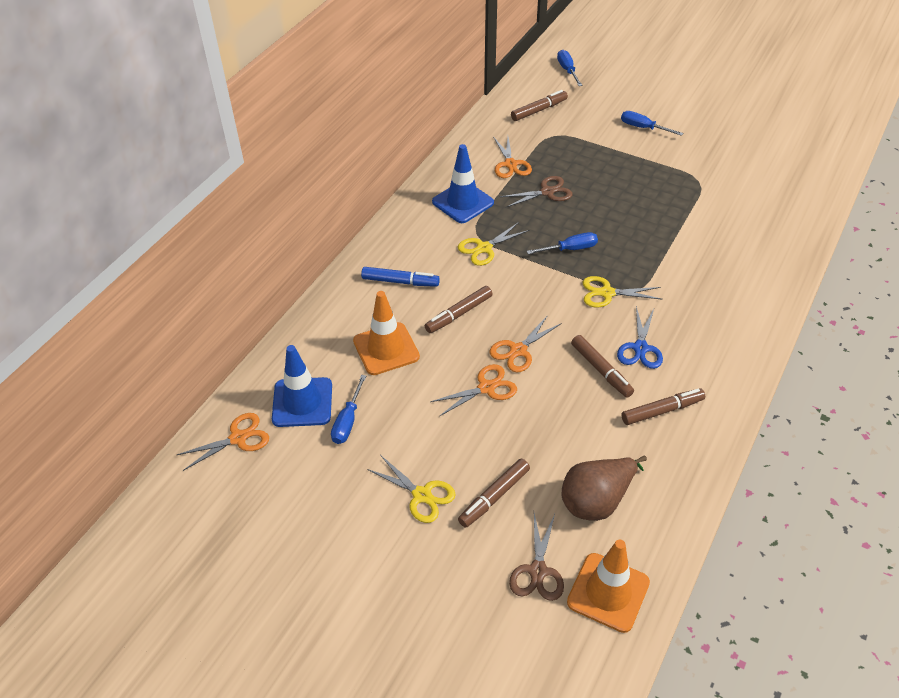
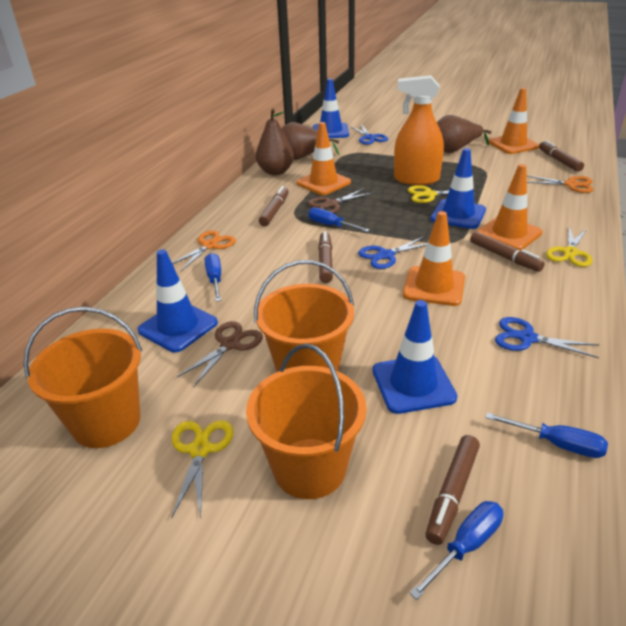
blue marker: 1 -> 0
blue scissors: 1 -> 3
blue traffic cone: 2 -> 4
brown pear: 1 -> 3
orange bucket: 0 -> 3
orange scissors: 4 -> 2
orange spray bottle: 0 -> 1
orange traffic cone: 2 -> 4

